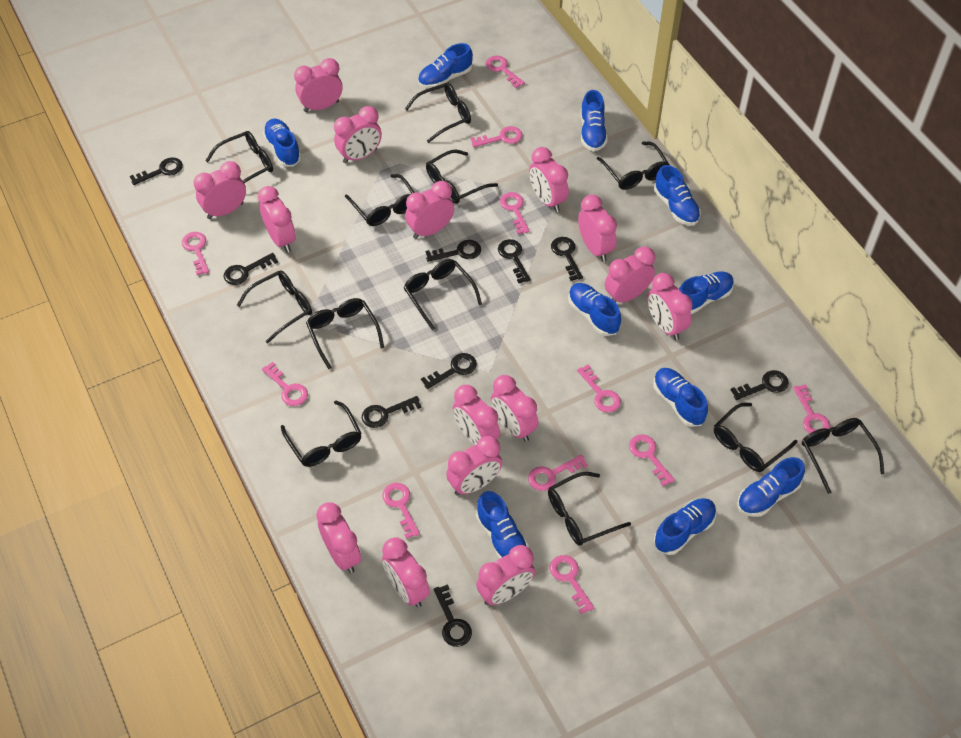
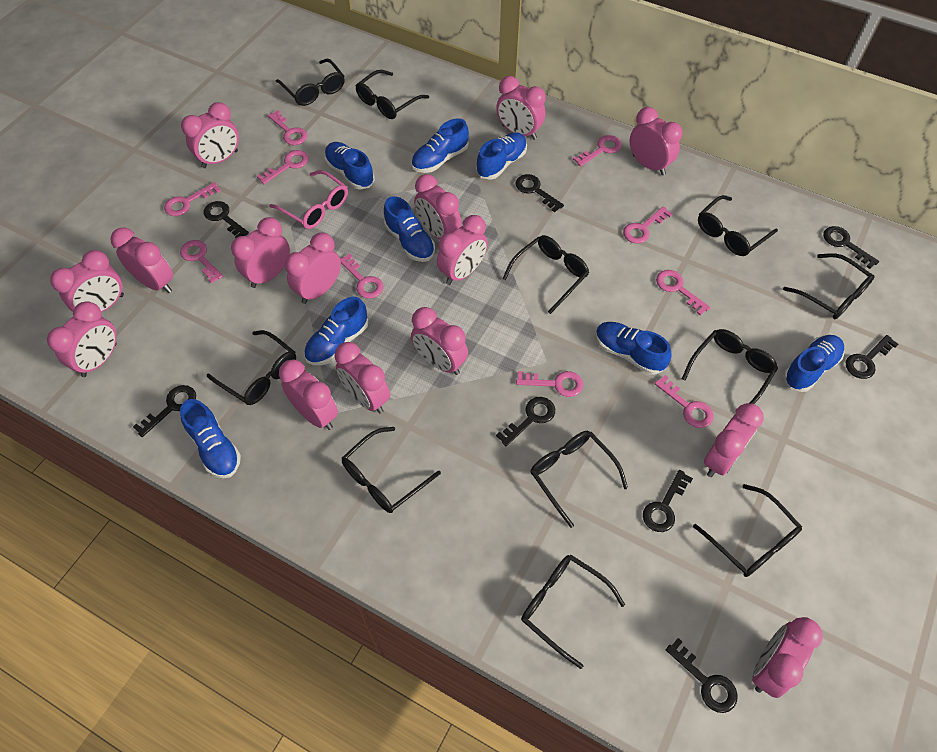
black glasses: 12 -> 11
black key: 9 -> 8
blue shoe: 10 -> 8
pink glasses: 0 -> 1
pink key: 11 -> 10

